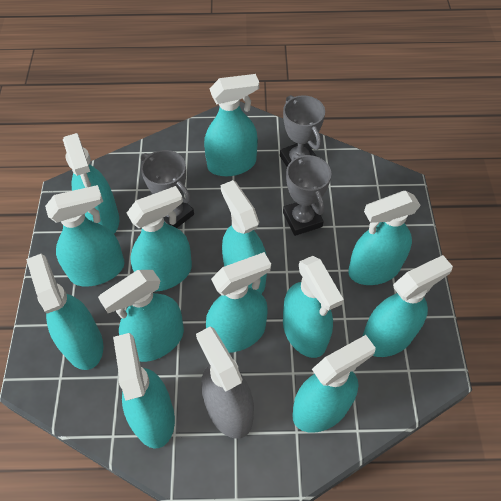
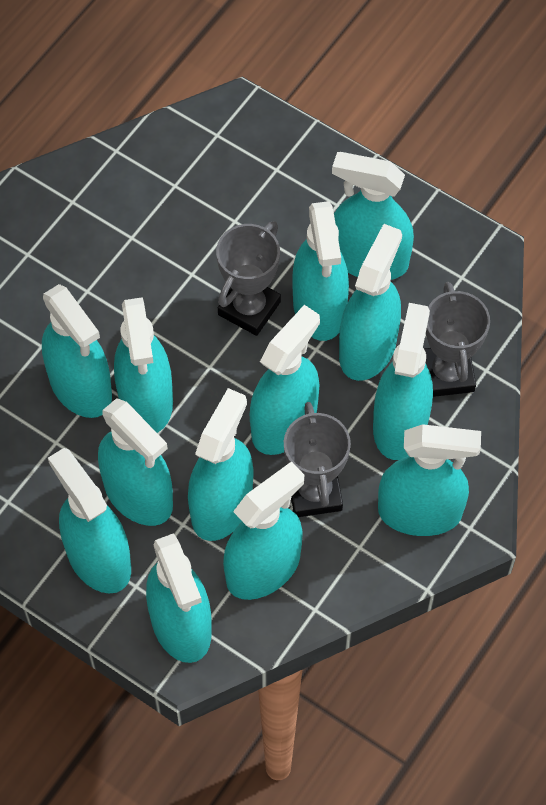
grey spray bottle: 1 -> 0

